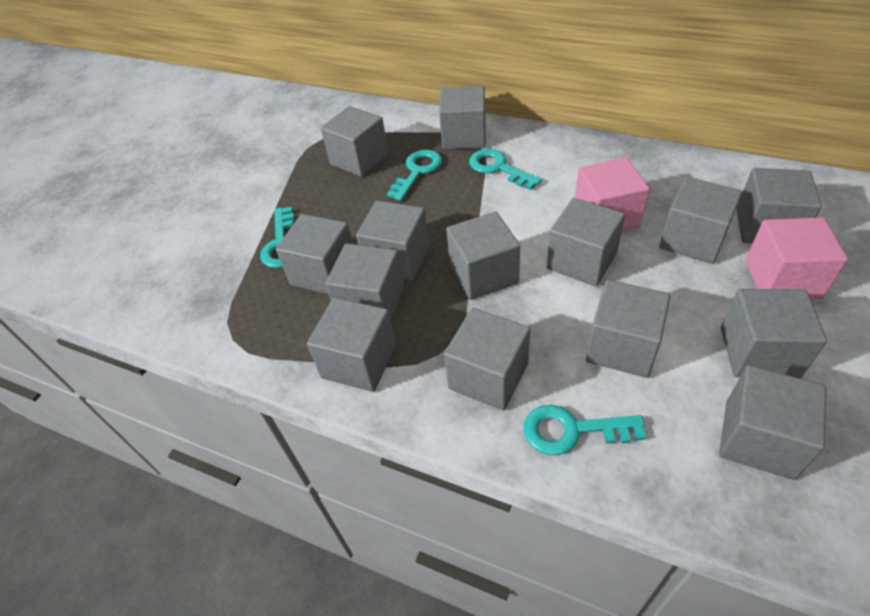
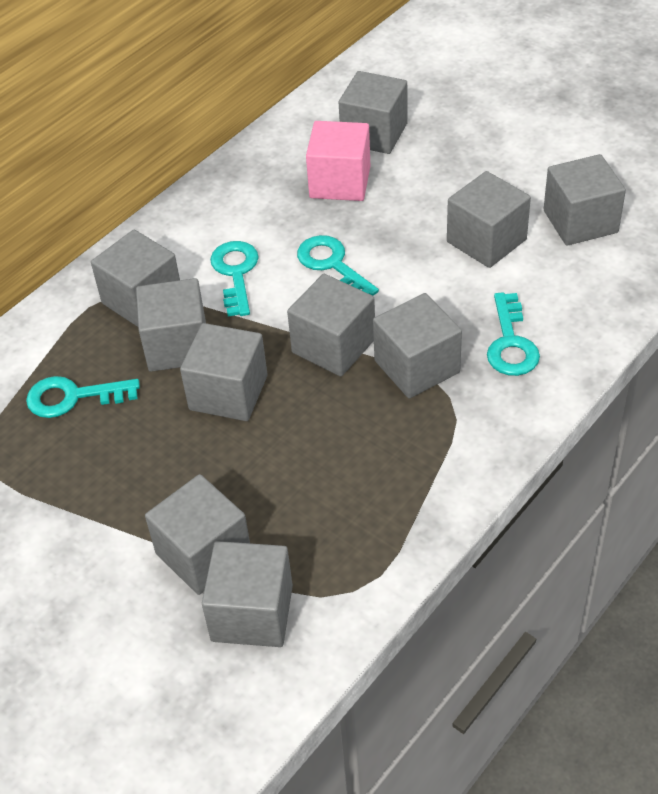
grey cube: 14 -> 10
pink cube: 2 -> 1

